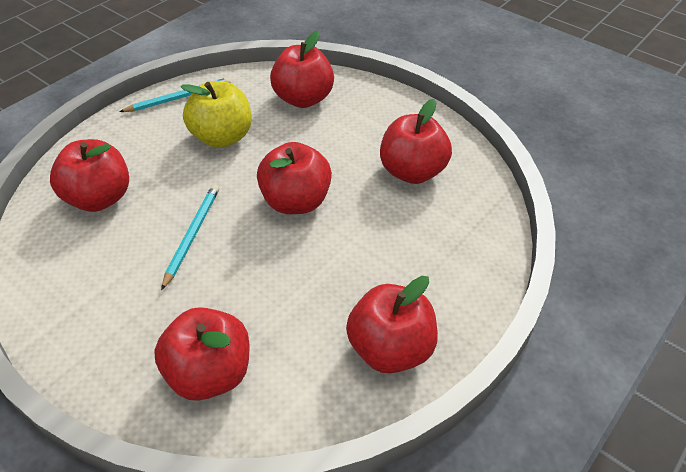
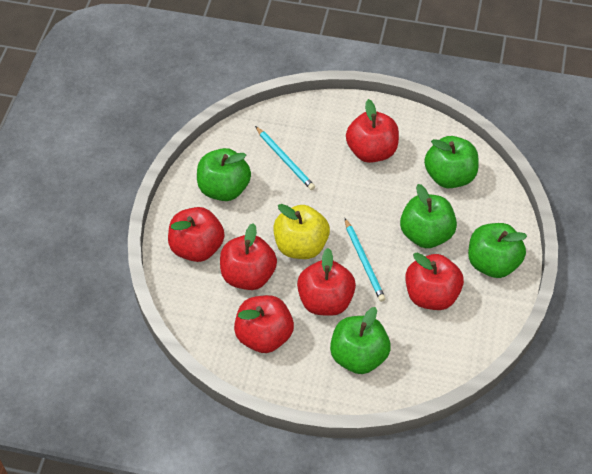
green apple: 0 -> 5

